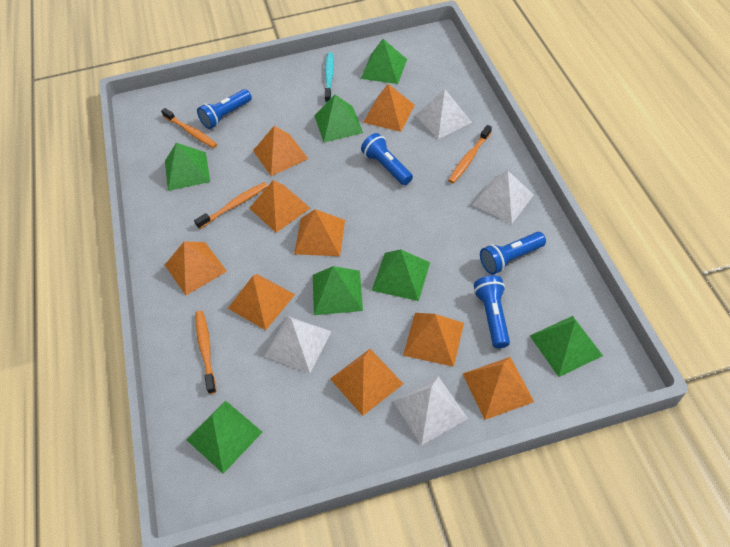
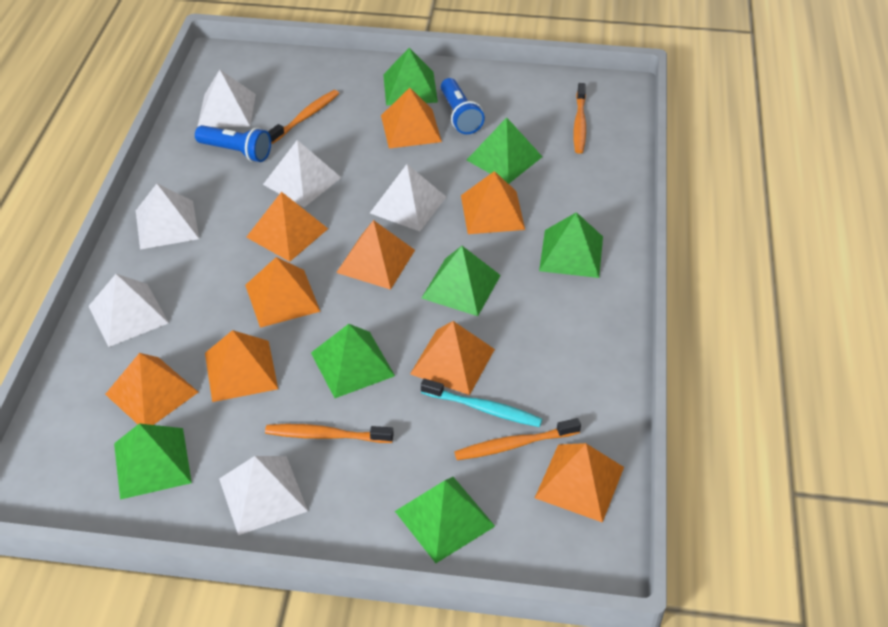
blue flashlight: 4 -> 2
white pyramid: 4 -> 6

